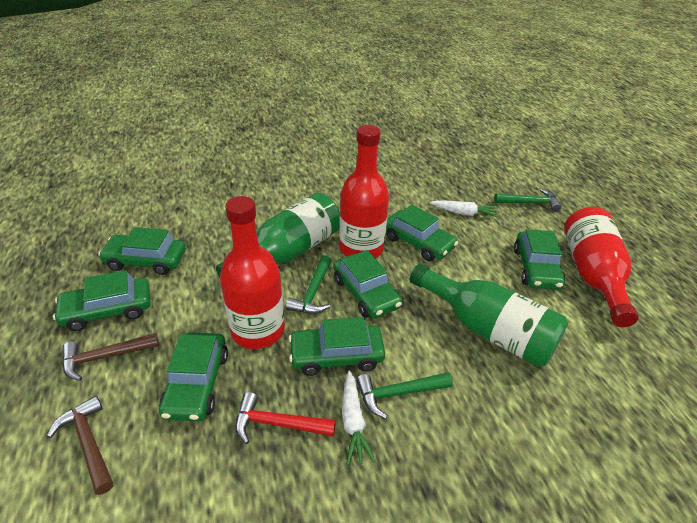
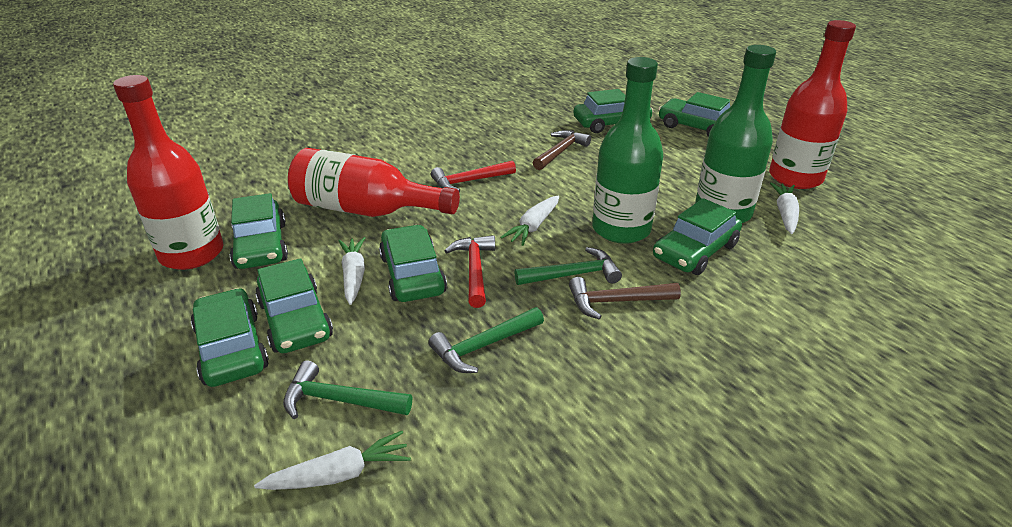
red hammer: 1 -> 2
white carrot: 2 -> 4

